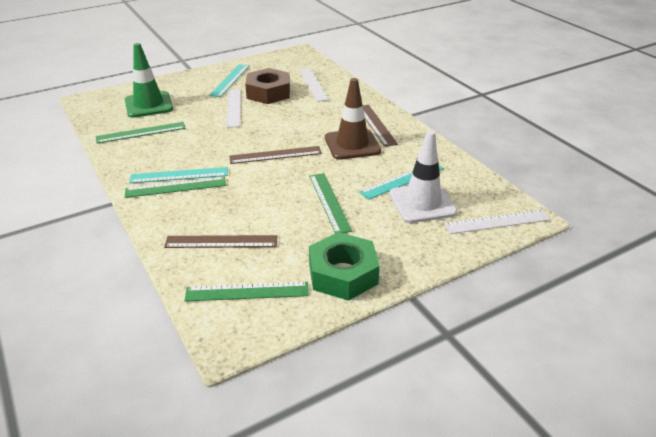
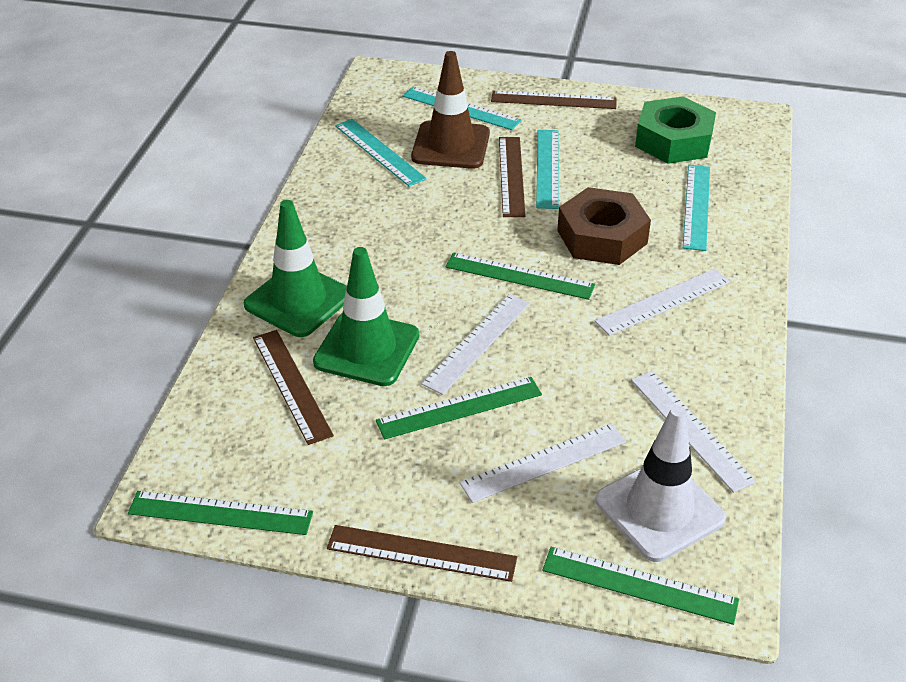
brown ruler: 3 -> 4
green traffic cone: 1 -> 2
turquoise ruler: 3 -> 4
white ruler: 3 -> 4

